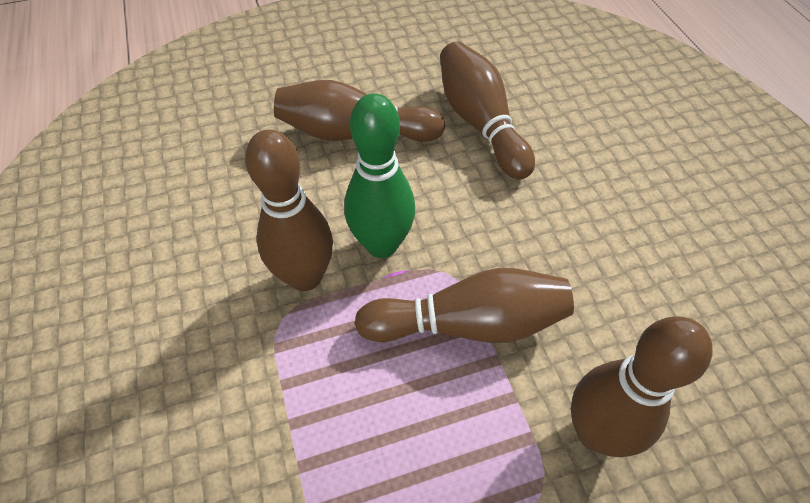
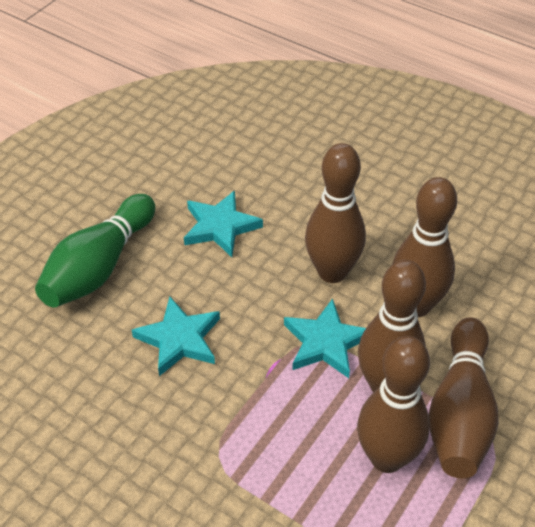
turquoise star: 0 -> 3

